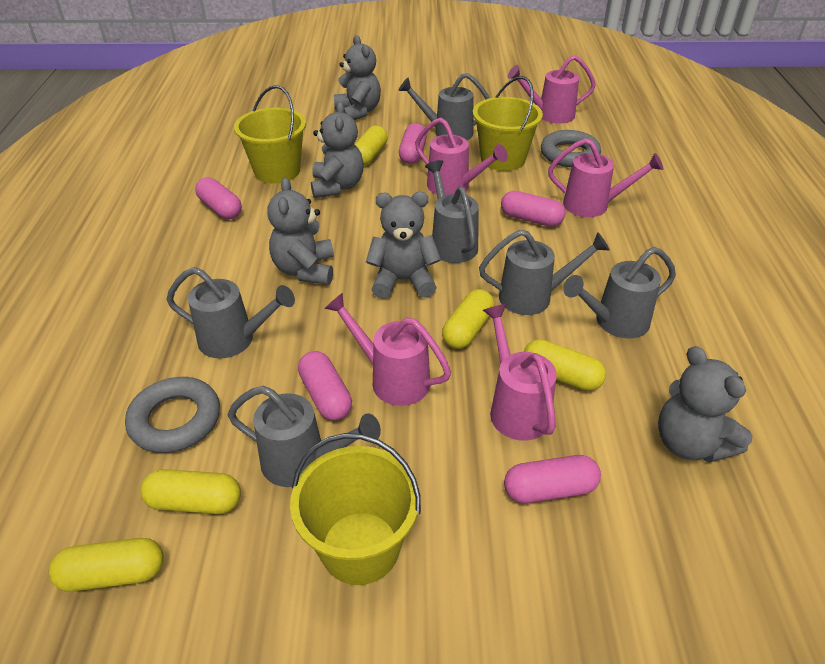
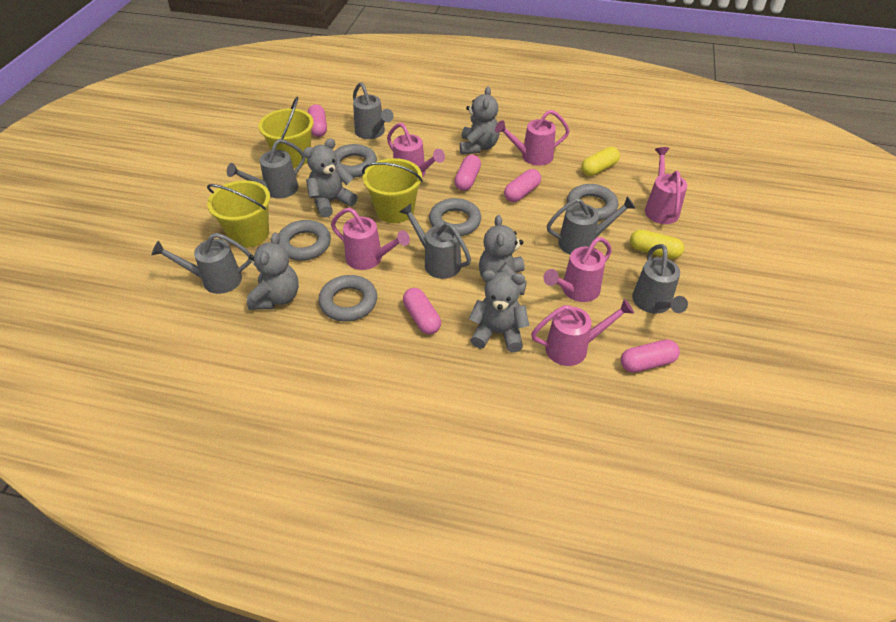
grey ring: 2 -> 5
pink watering can: 5 -> 6
yellow capsule: 5 -> 2

